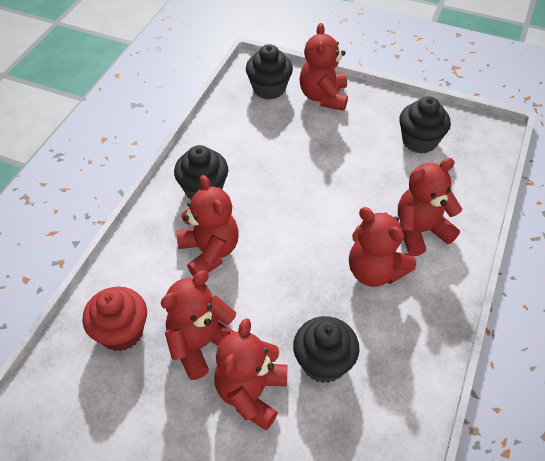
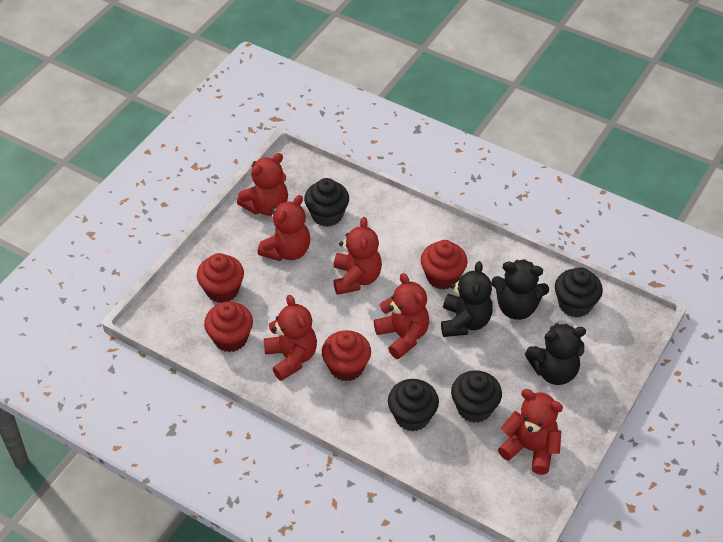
black teddy bear: 0 -> 3
red cupcake: 1 -> 4

